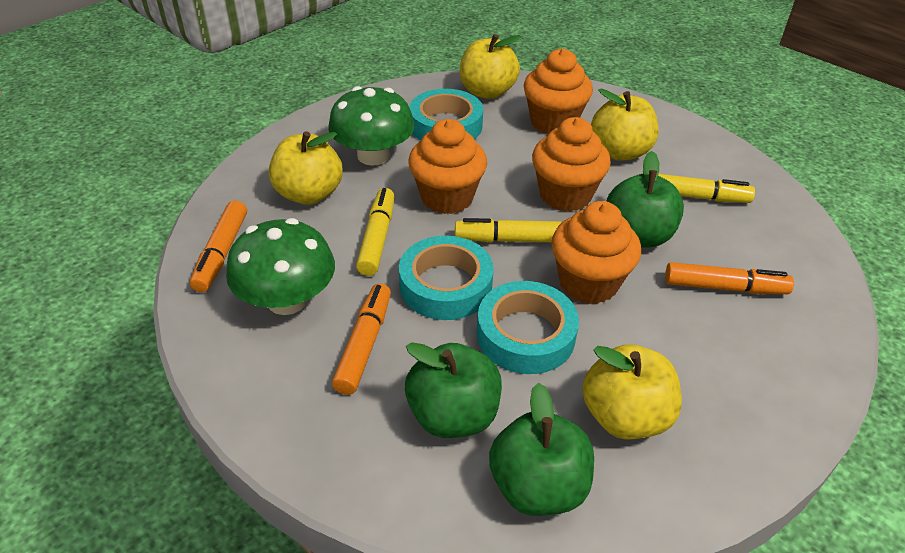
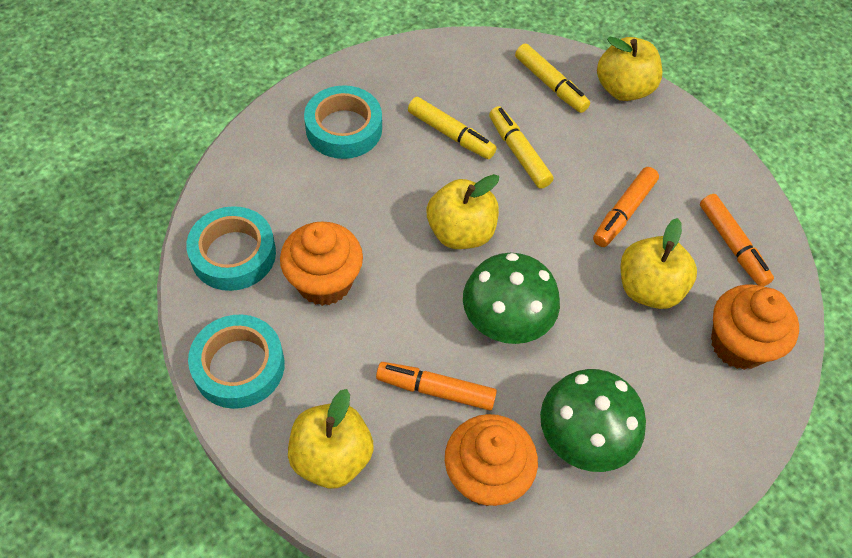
green apple: 3 -> 0
orange cupcake: 4 -> 3

